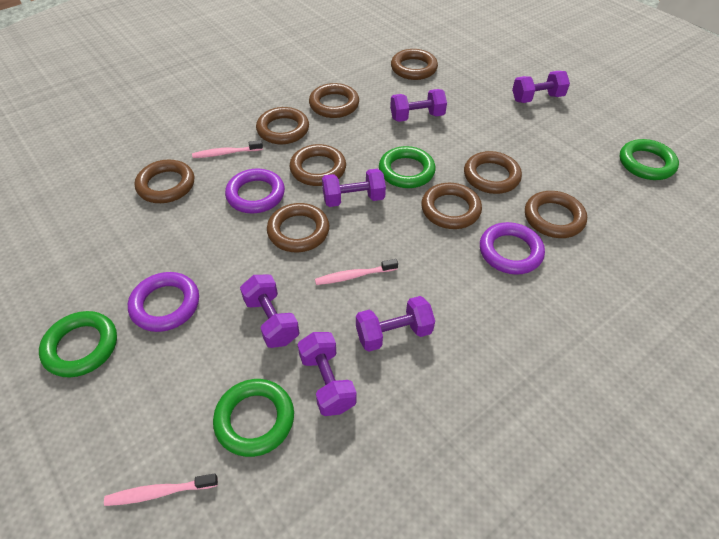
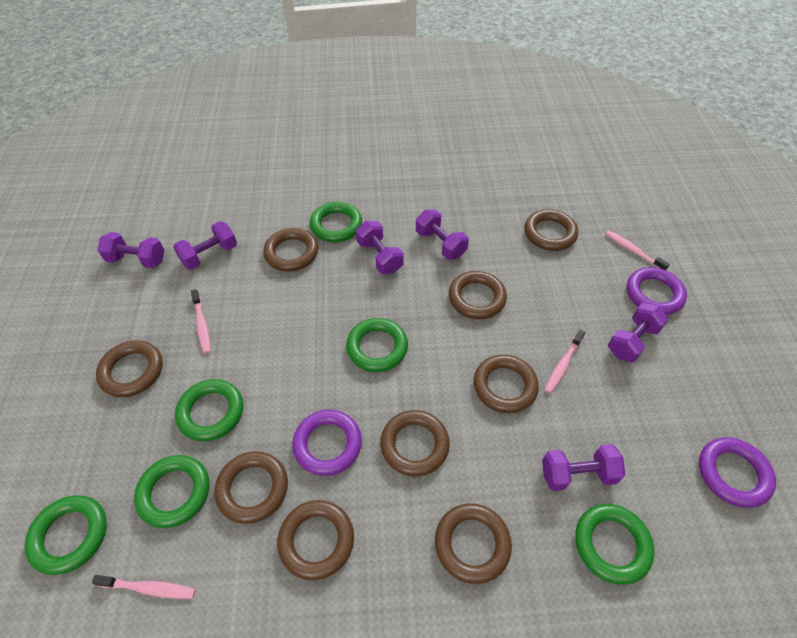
green ring: 4 -> 6
pink toothbrush: 3 -> 4

